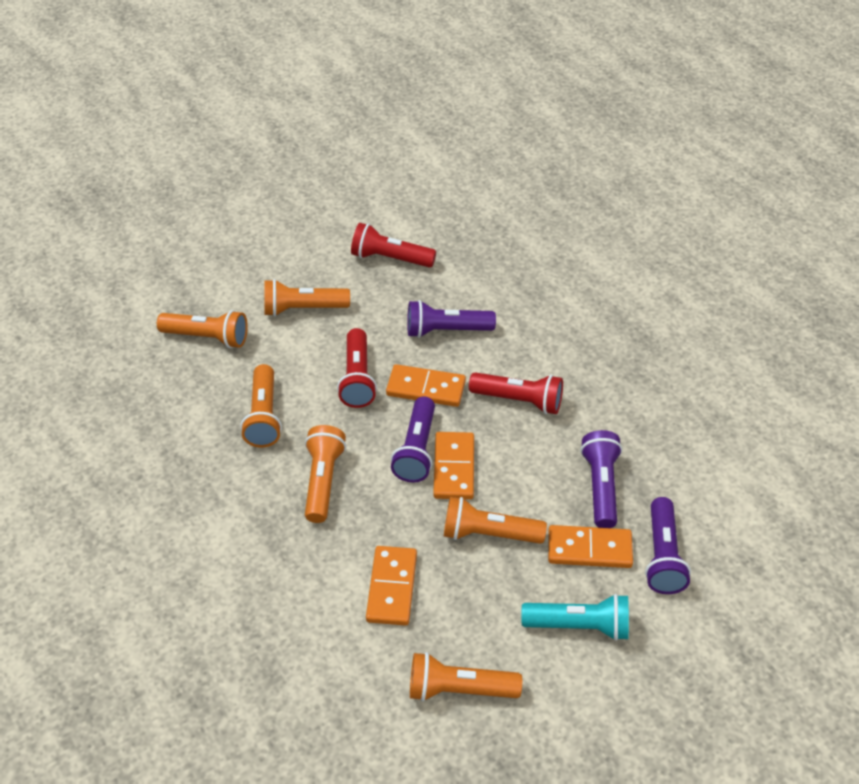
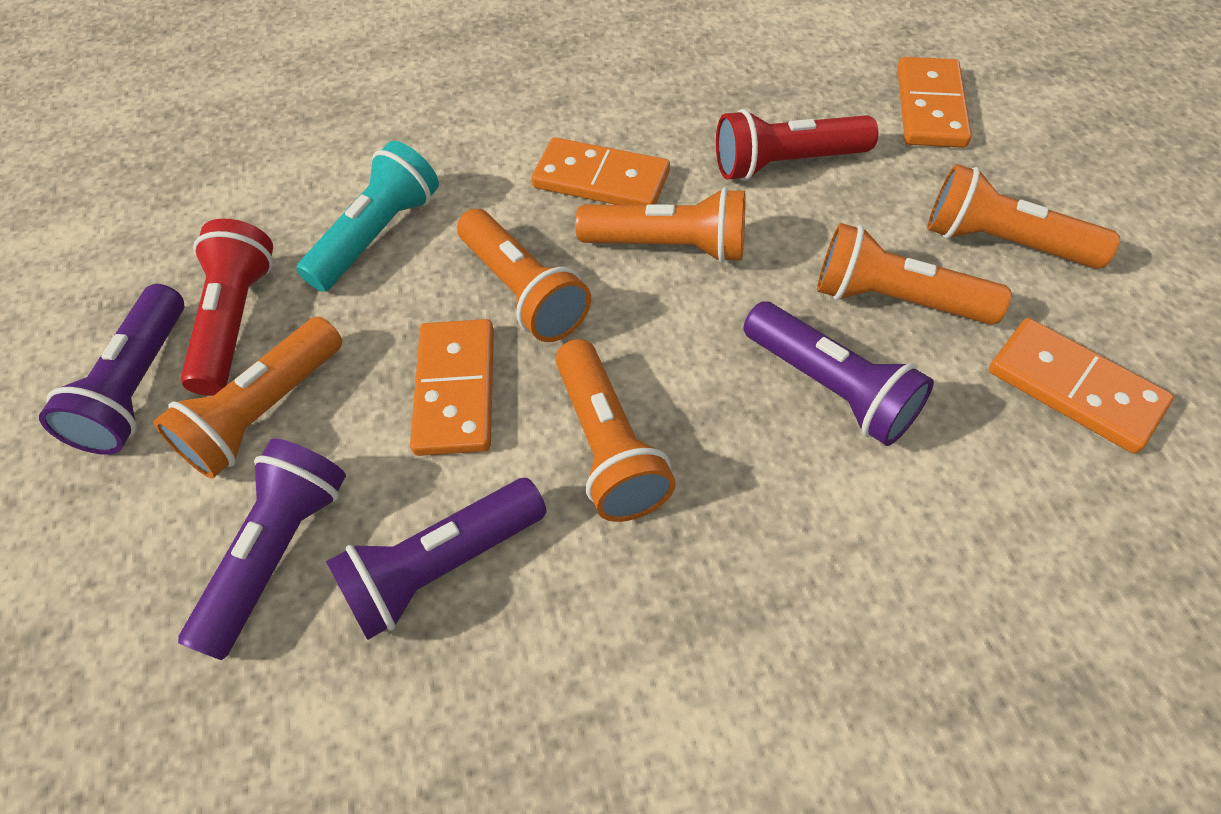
red flashlight: 3 -> 2

